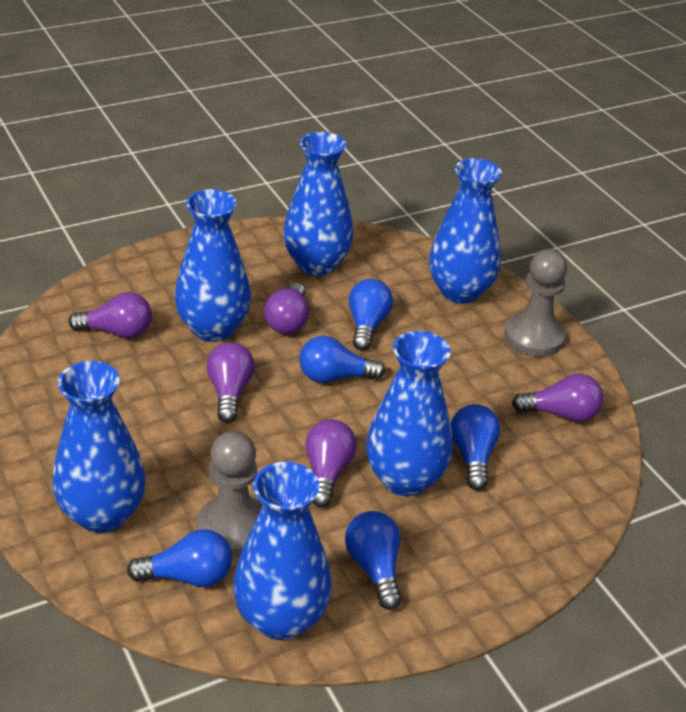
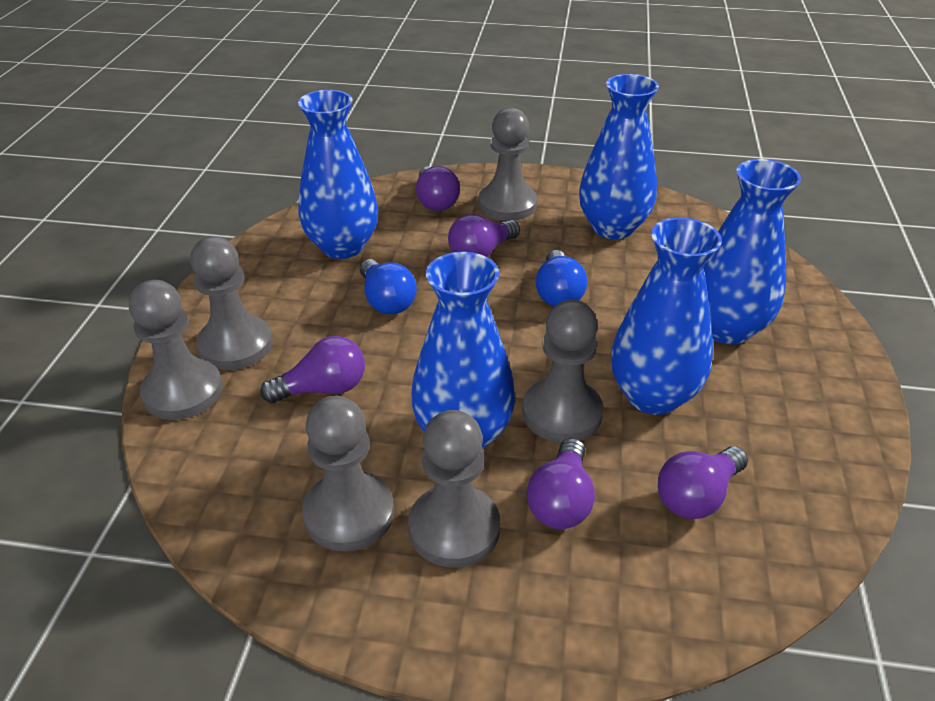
blue light bulb: 5 -> 2
blue vase: 6 -> 5
grey pawn: 2 -> 6

